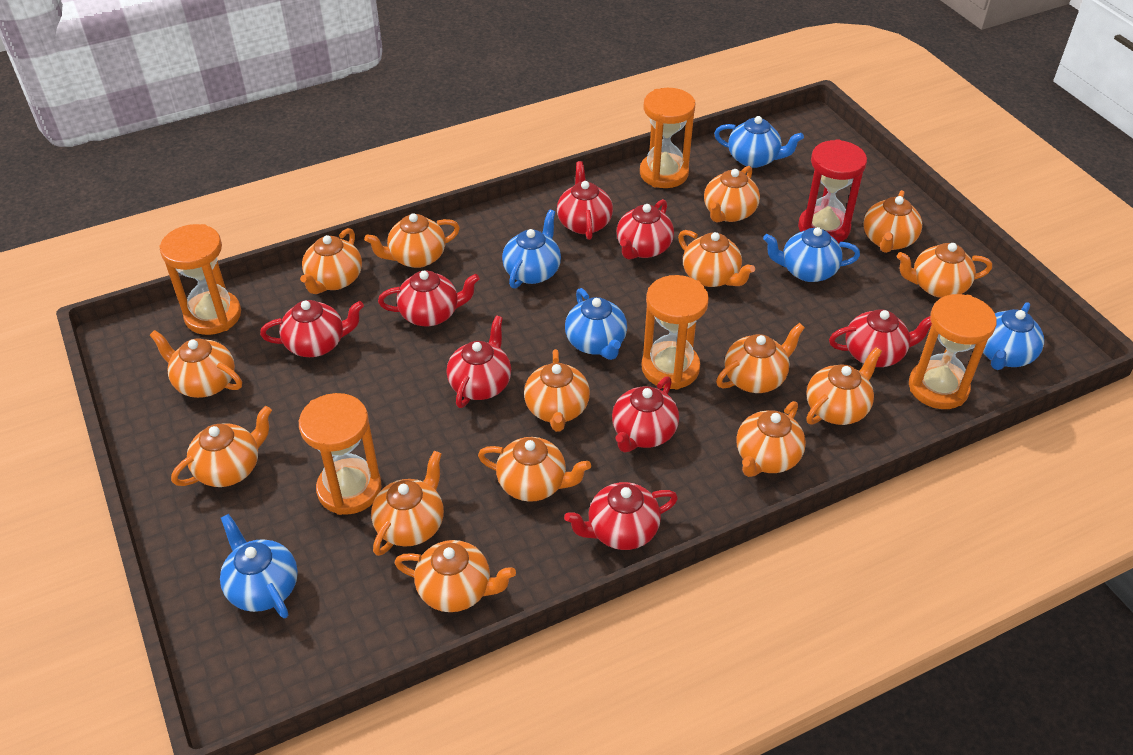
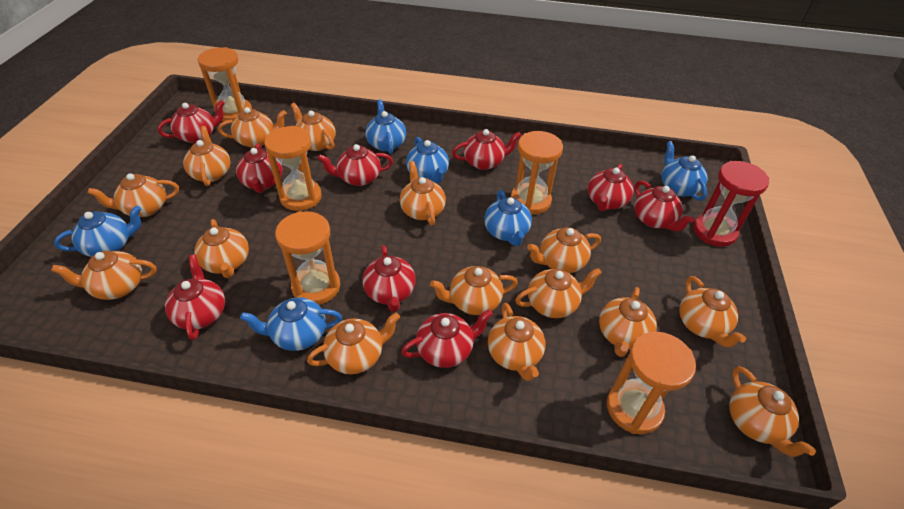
red teapot: 8 -> 9

